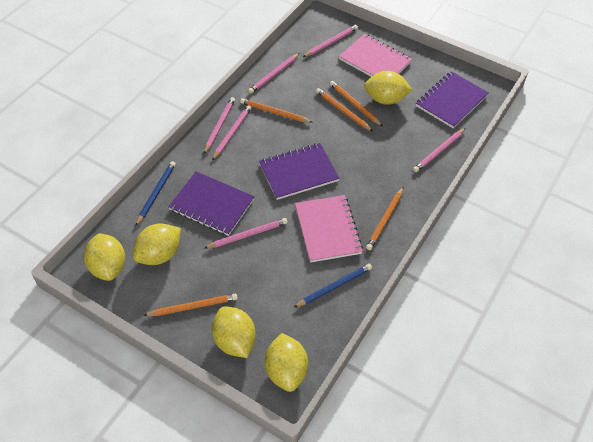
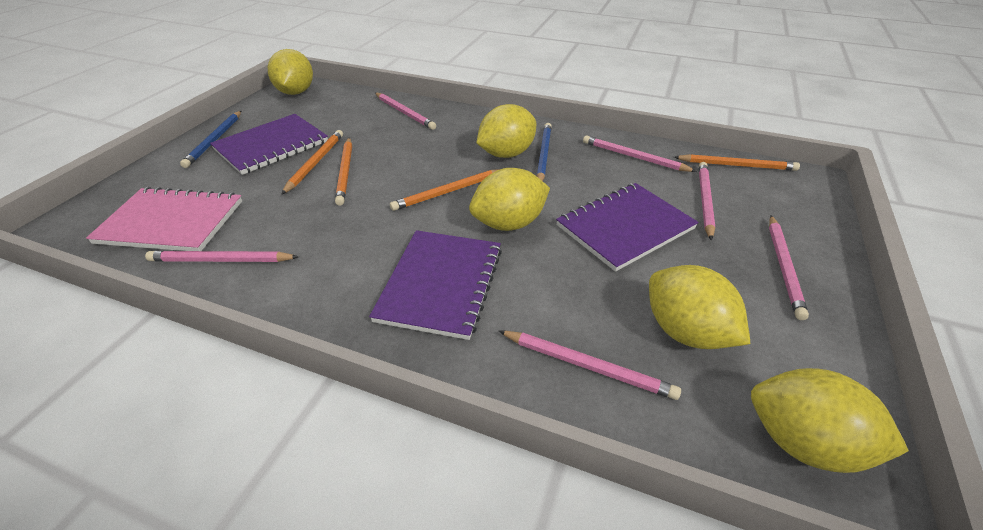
orange pencil: 5 -> 4
pink notebook: 2 -> 1

